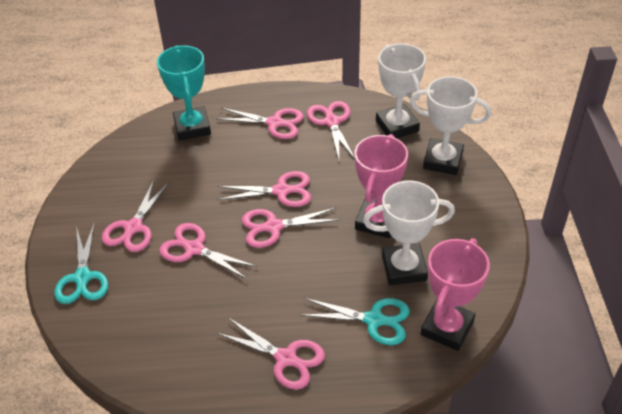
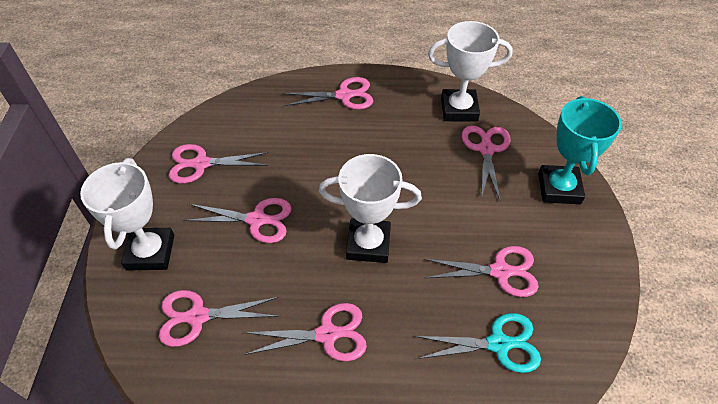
pink trophy: 2 -> 0
turquoise scissors: 2 -> 1

